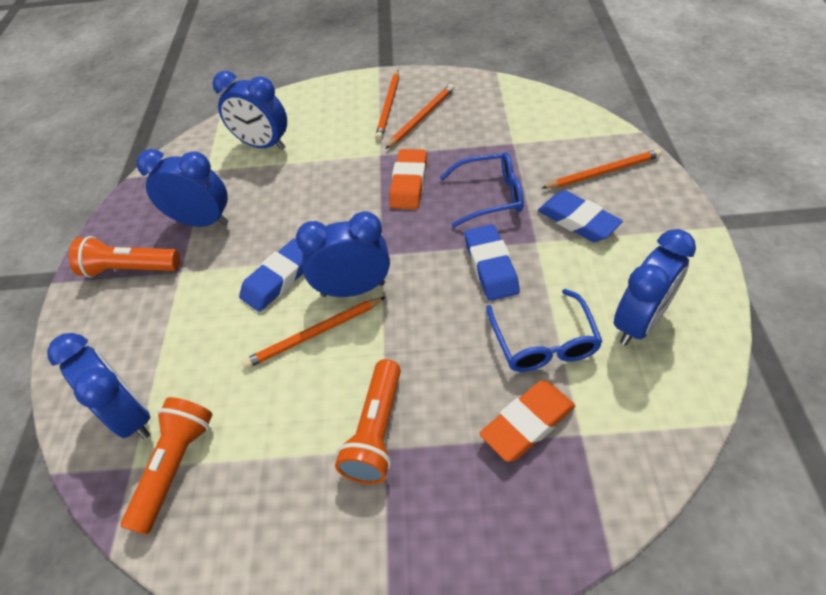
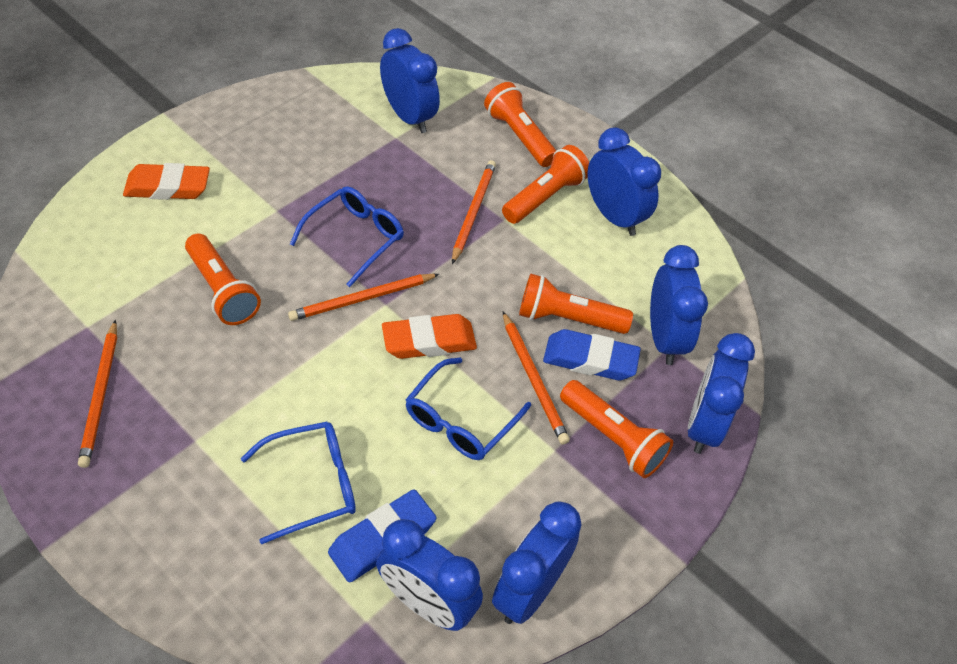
blue clock: 5 -> 6
blue eraser: 3 -> 2
blue glasses: 2 -> 3
orange flashlight: 3 -> 5

